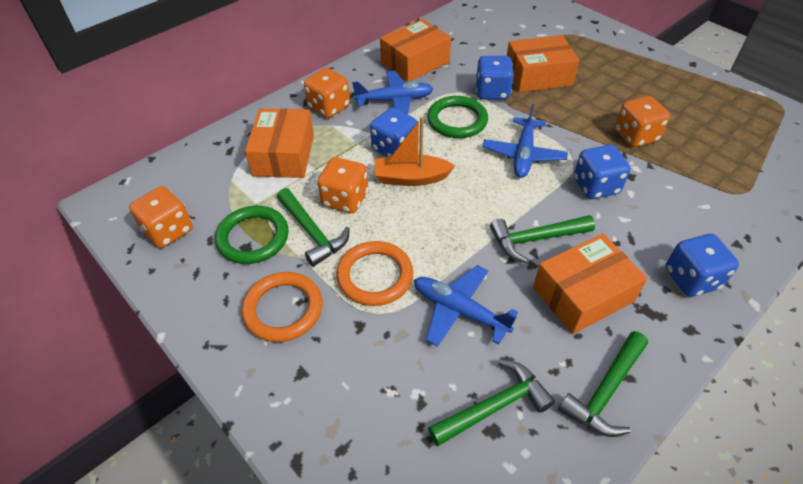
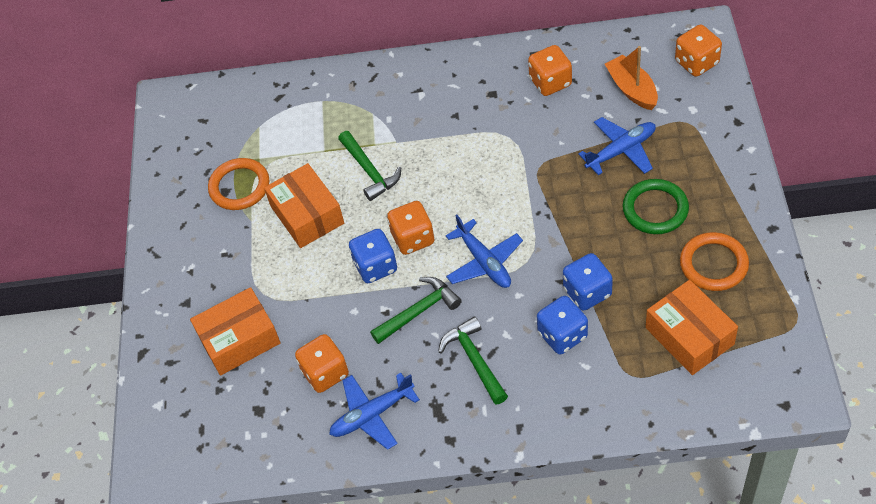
blue dice: 4 -> 3
green hammer: 4 -> 3
green ring: 2 -> 1
orange box: 4 -> 3

